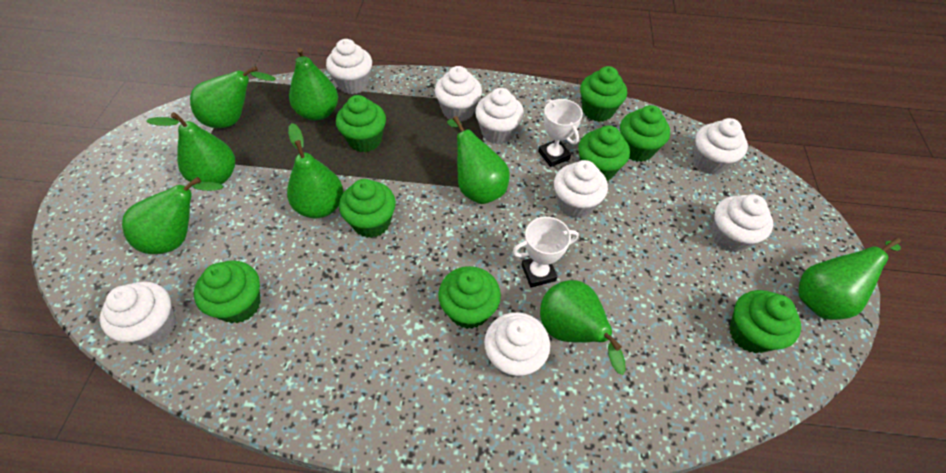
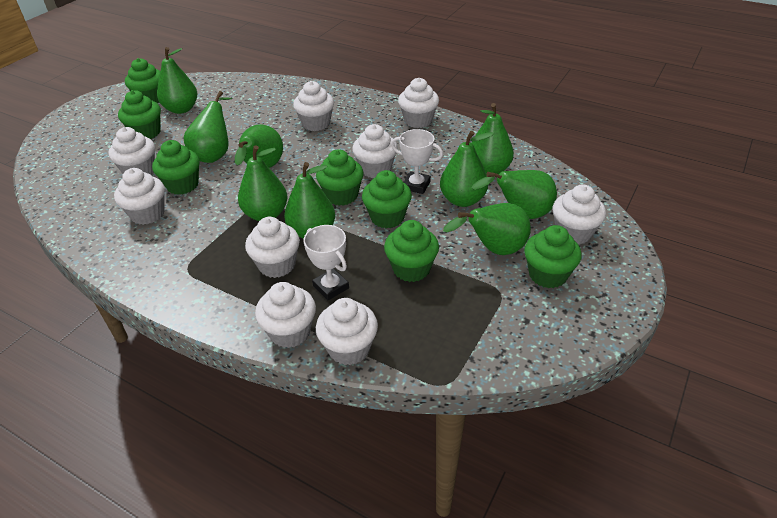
green cupcake: 8 -> 7
green pear: 8 -> 9
white cupcake: 8 -> 9

